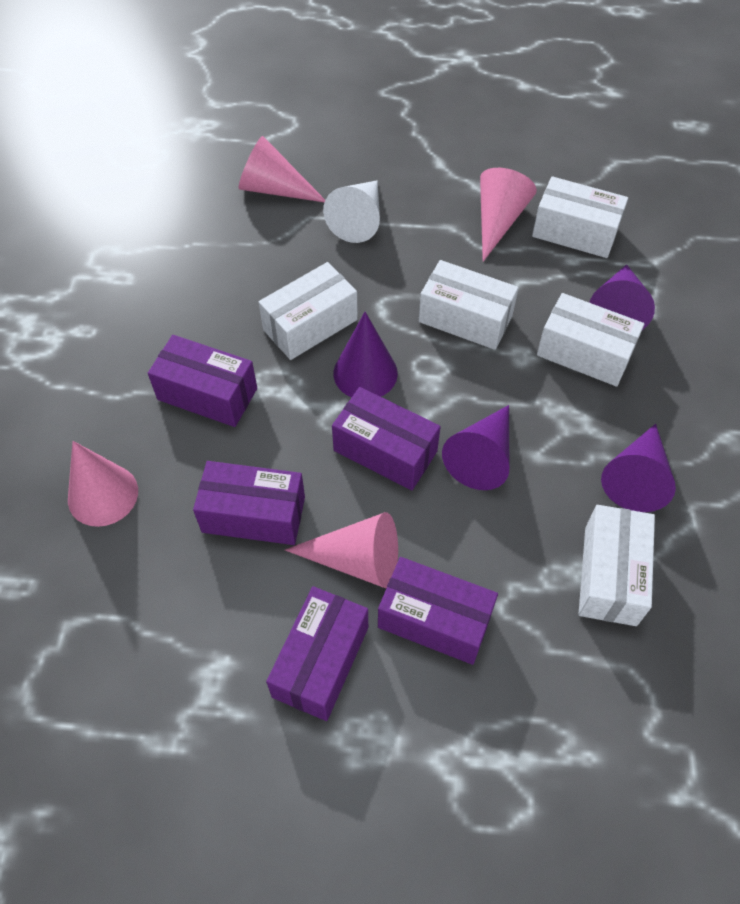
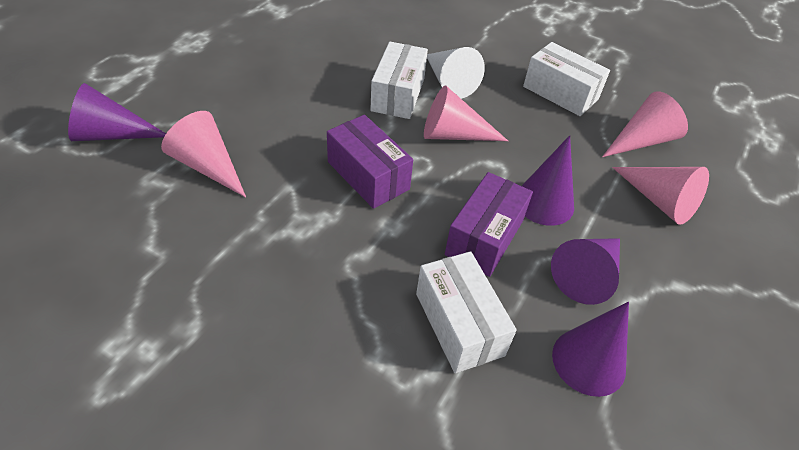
purple box: 5 -> 2
white box: 5 -> 3

